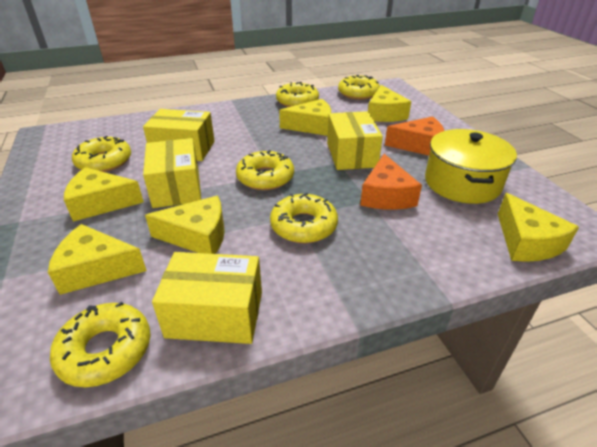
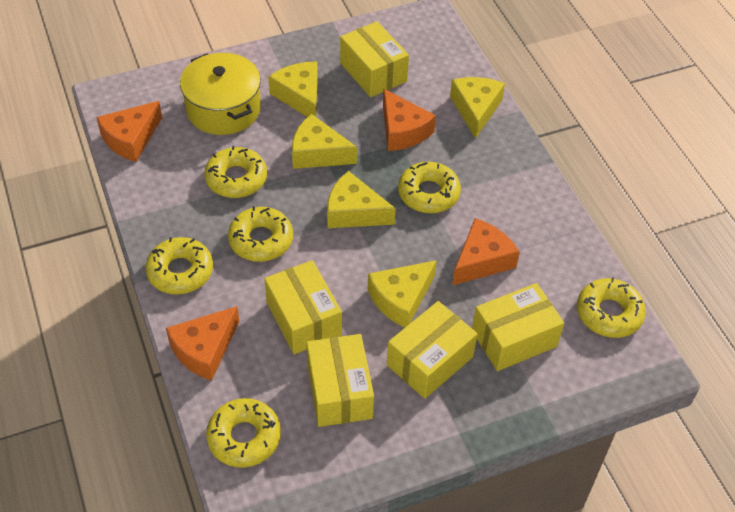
orange cheese: 2 -> 4
yellow box: 4 -> 5
yellow cheese: 6 -> 5

